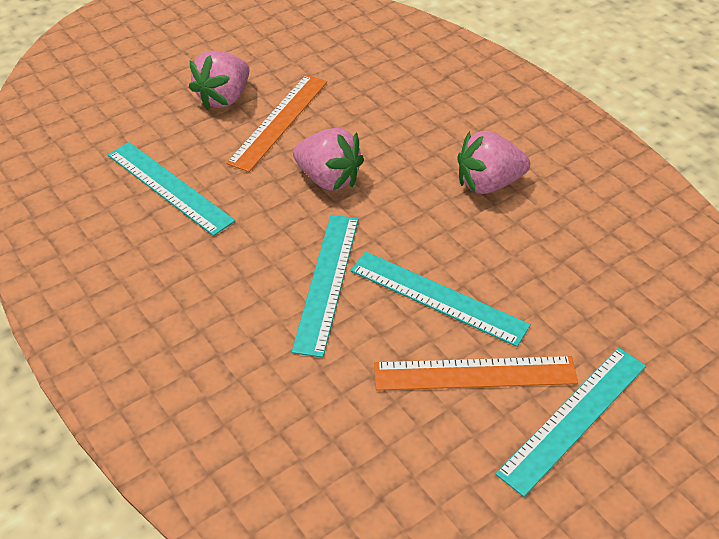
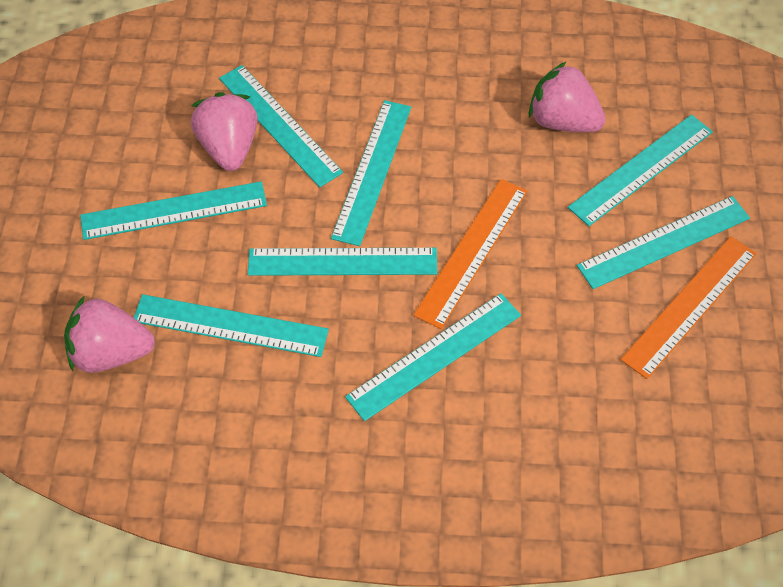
turquoise ruler: 4 -> 8

